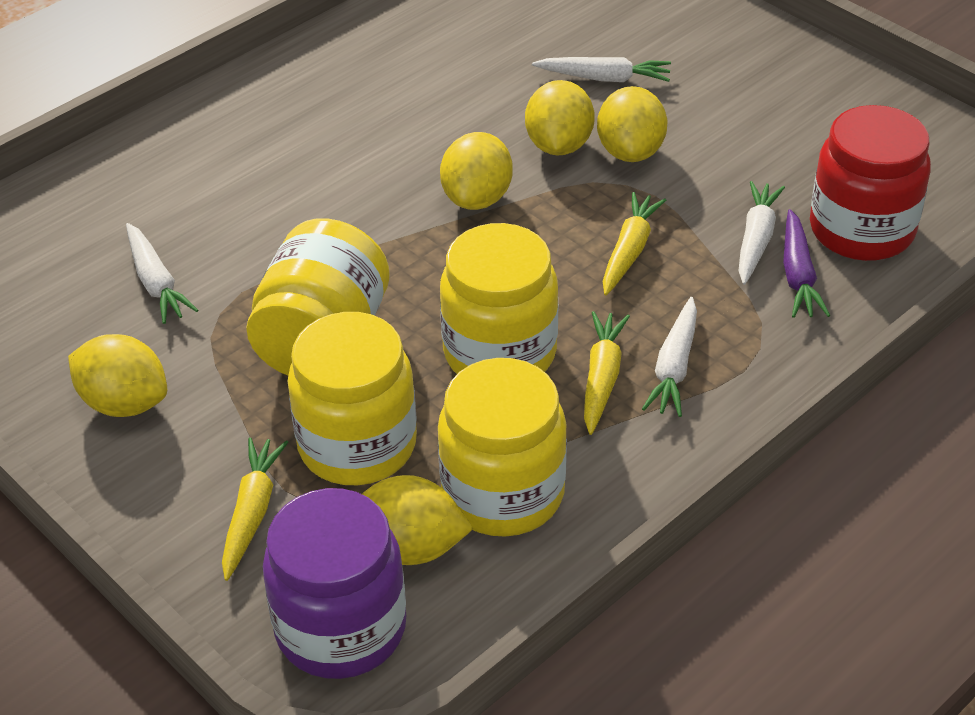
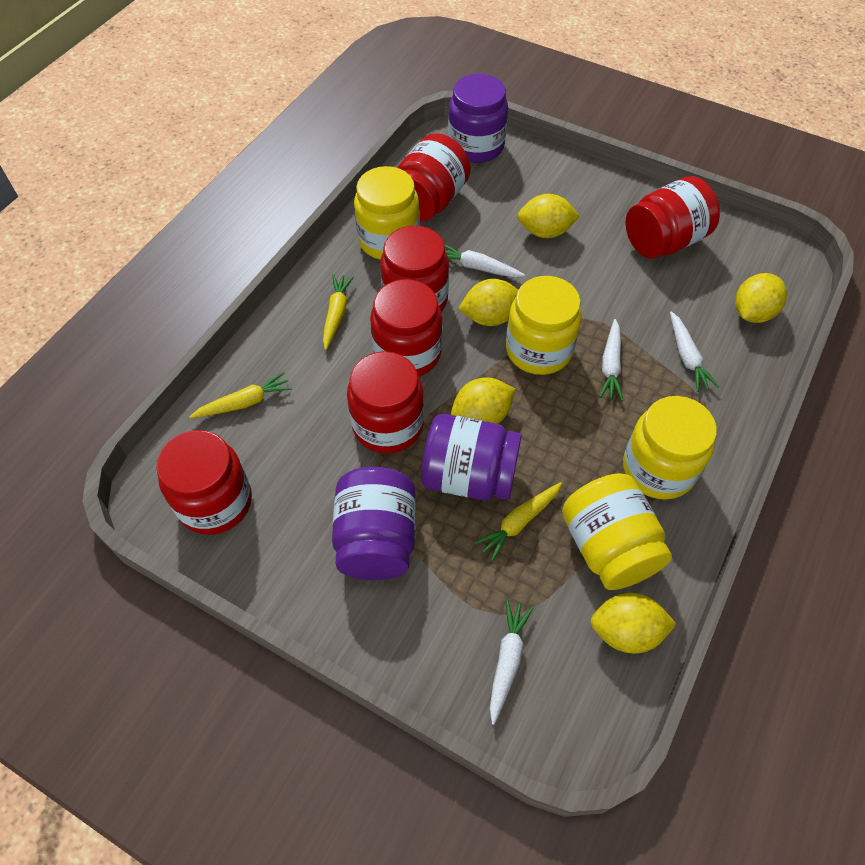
purple carrot: 1 -> 0
purple jar: 1 -> 3
red jar: 1 -> 6

